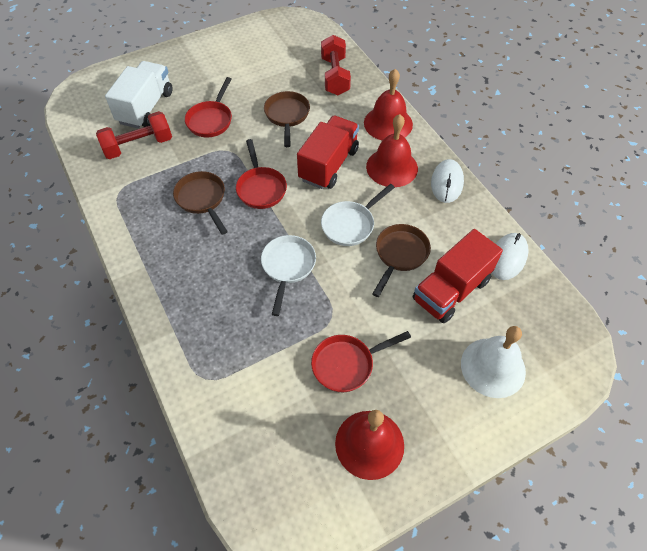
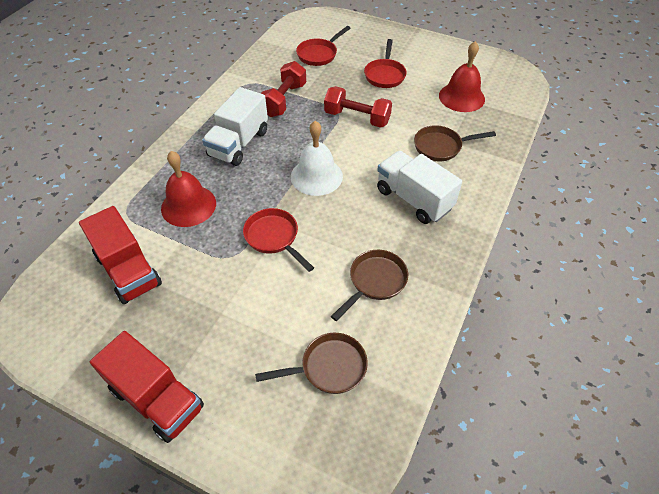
red bell: 3 -> 2
white mouse: 2 -> 0
white pan: 2 -> 0
white truck: 1 -> 2

